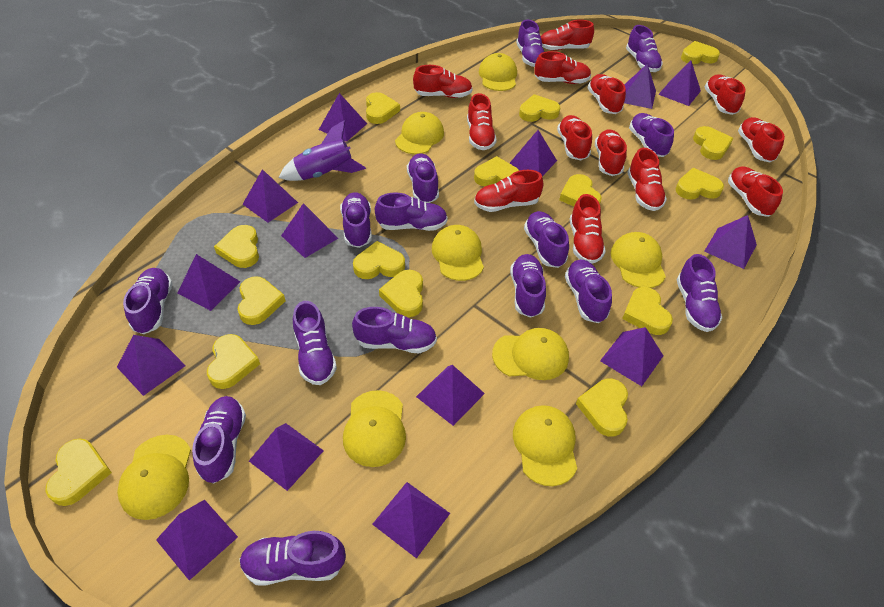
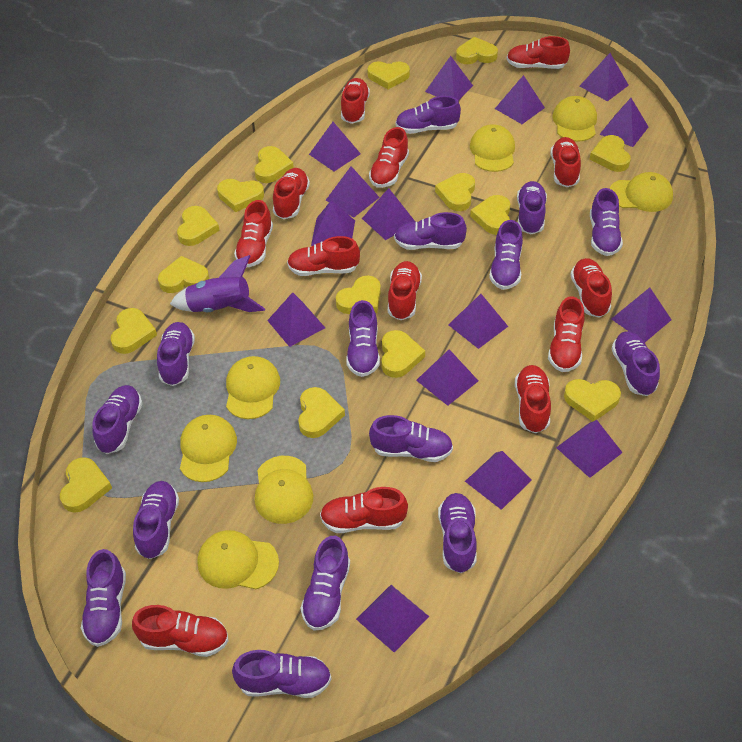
purple pyramid: 14 -> 15
yellow cap: 8 -> 7

